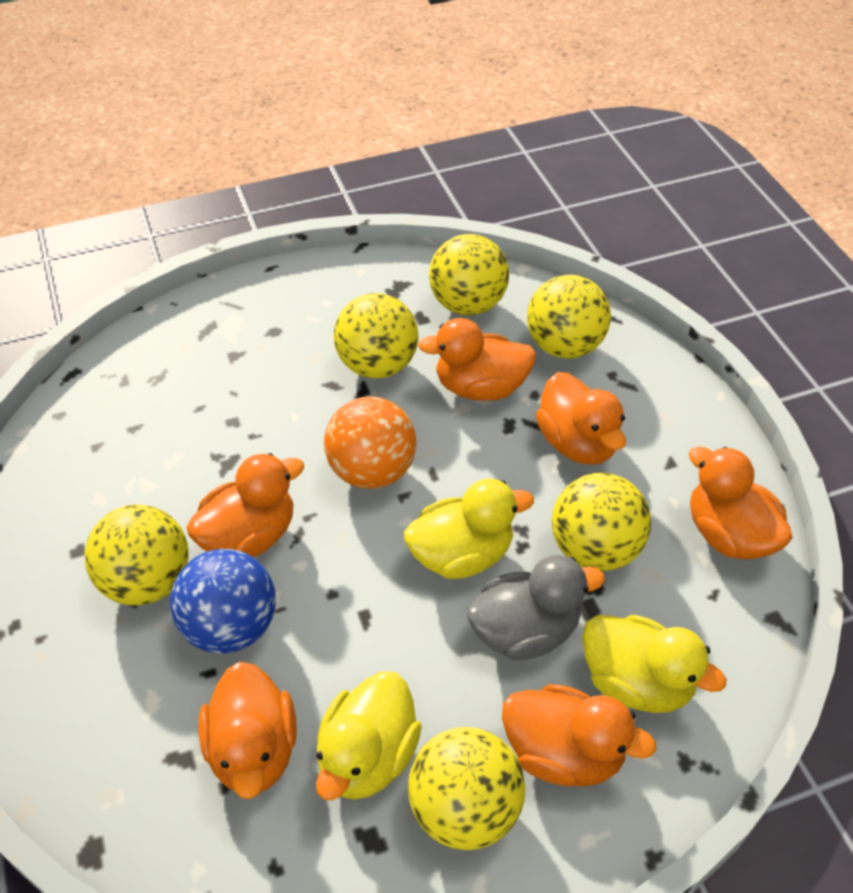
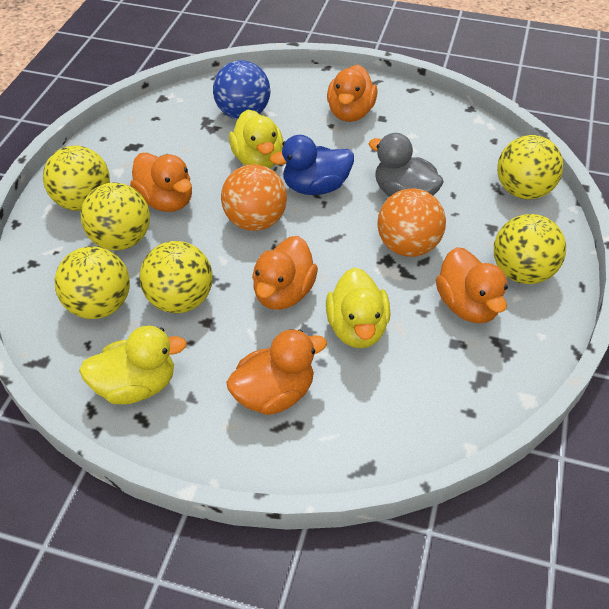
blue duck: 0 -> 1
orange ball: 1 -> 2
orange duck: 6 -> 5

